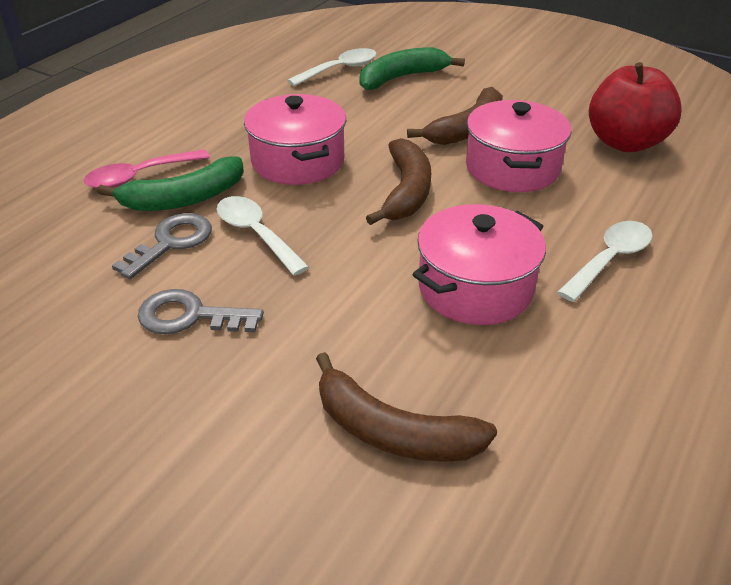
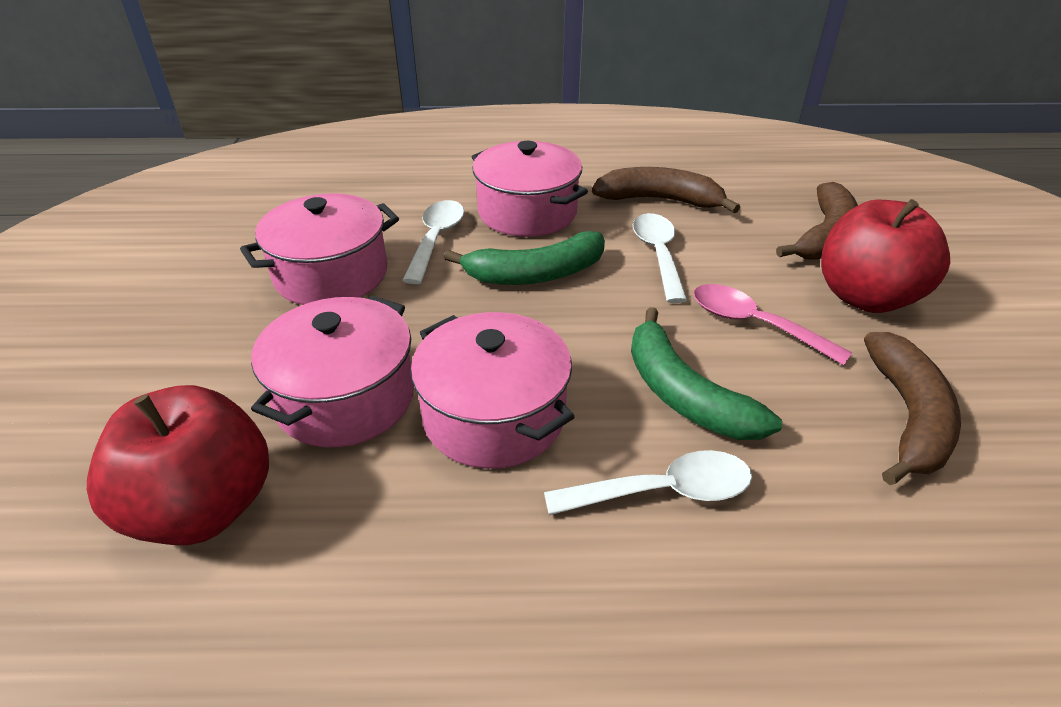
grey key: 2 -> 0
pink pot: 3 -> 4
red apple: 1 -> 2

